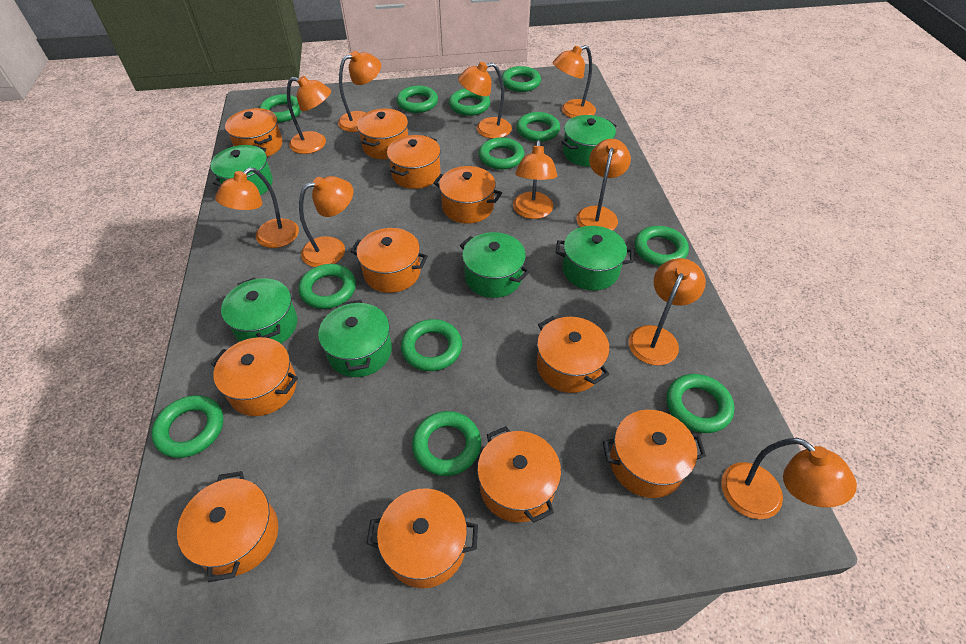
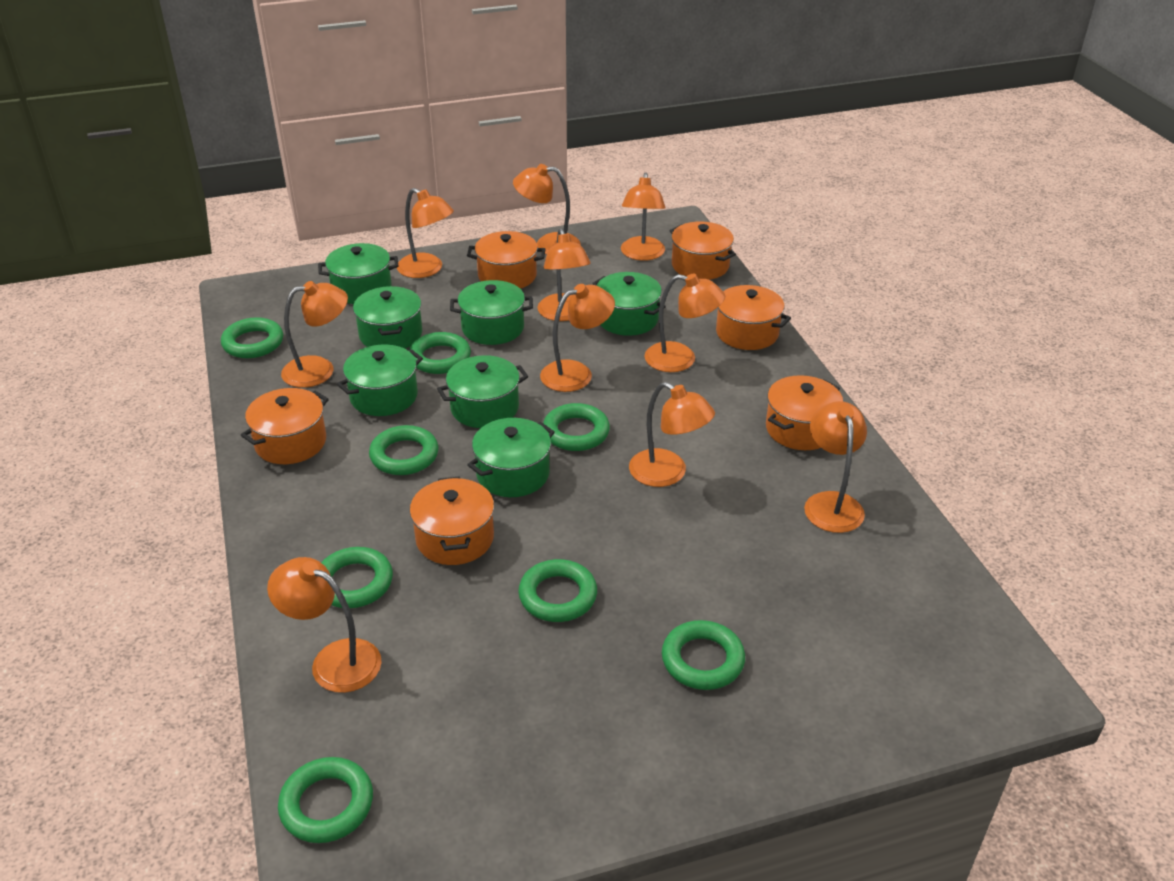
green pot: 6 -> 7
green ring: 12 -> 8
orange pot: 11 -> 6

